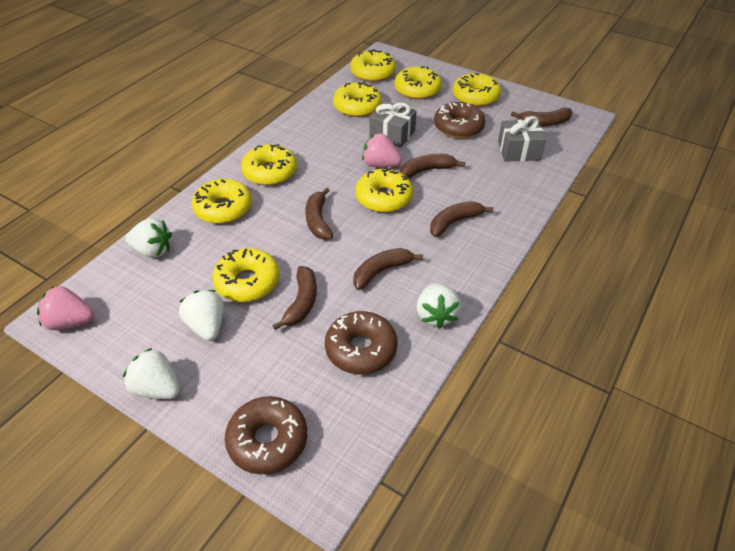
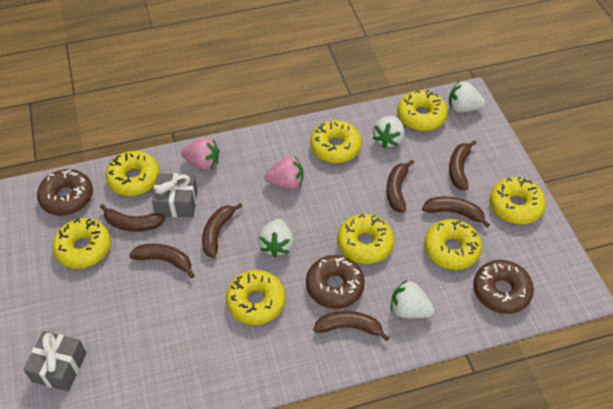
brown banana: 6 -> 7

